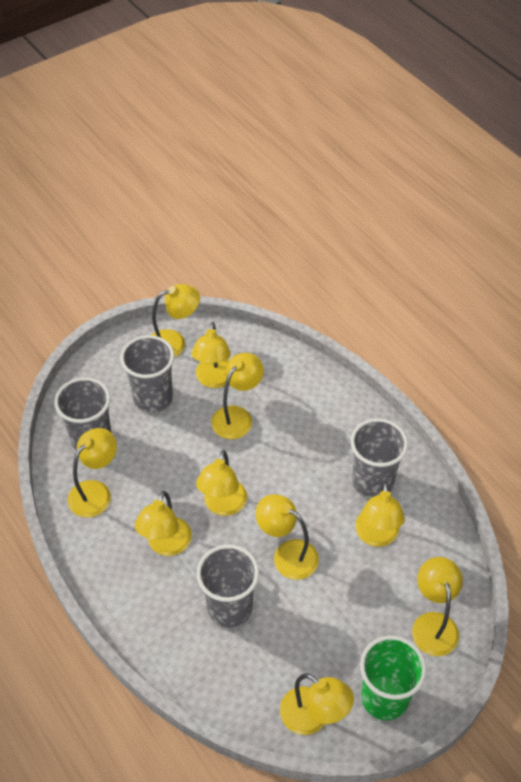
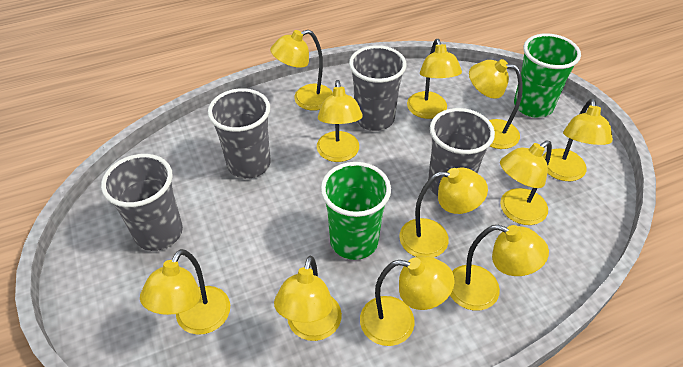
green cup: 1 -> 2
yellow lamp: 10 -> 11

